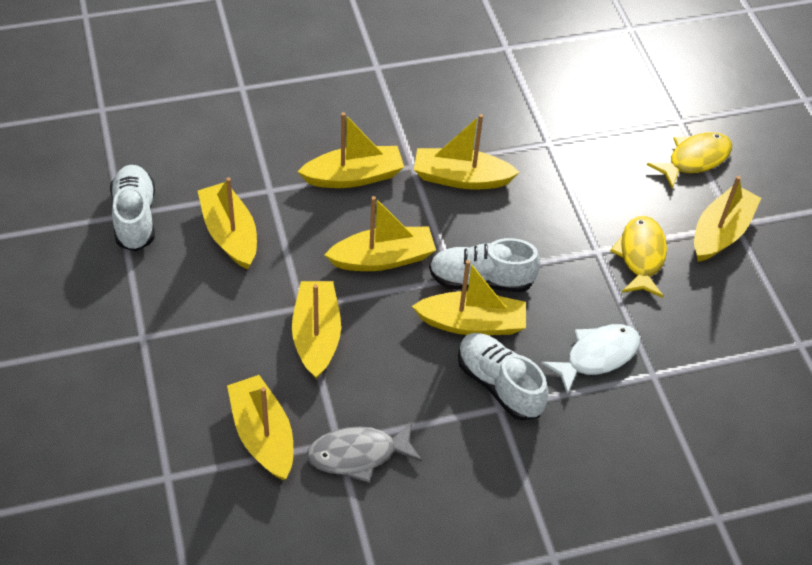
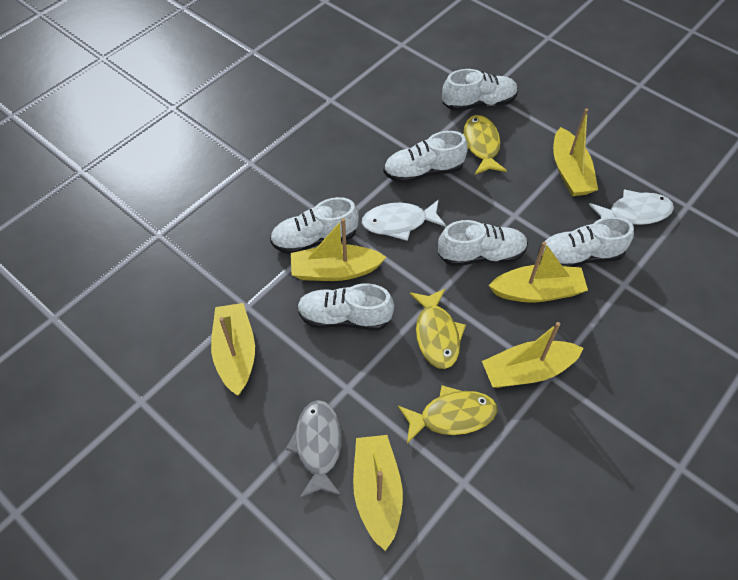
white fish: 1 -> 2
white shoe: 3 -> 6
yellow boat: 8 -> 6
yellow fish: 2 -> 3

